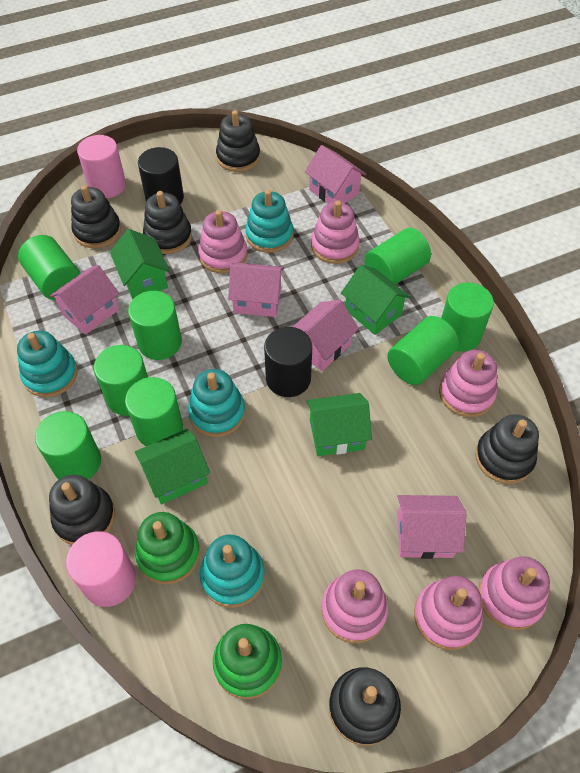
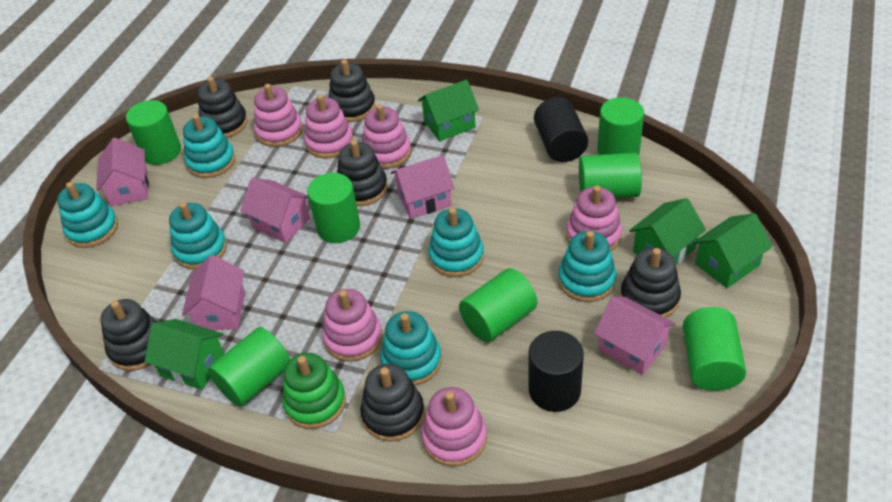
green cylinder: 8 -> 7
green stacking toy: 2 -> 1
pink cylinder: 2 -> 0
turquoise stacking toy: 4 -> 6

